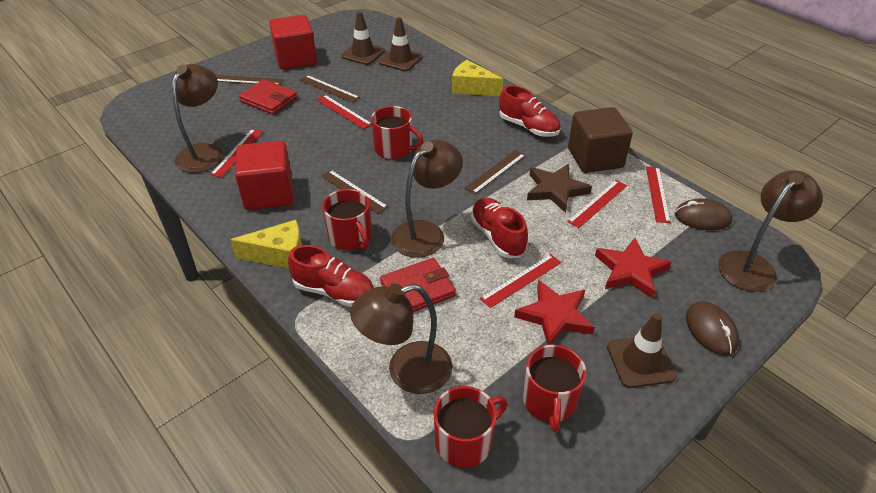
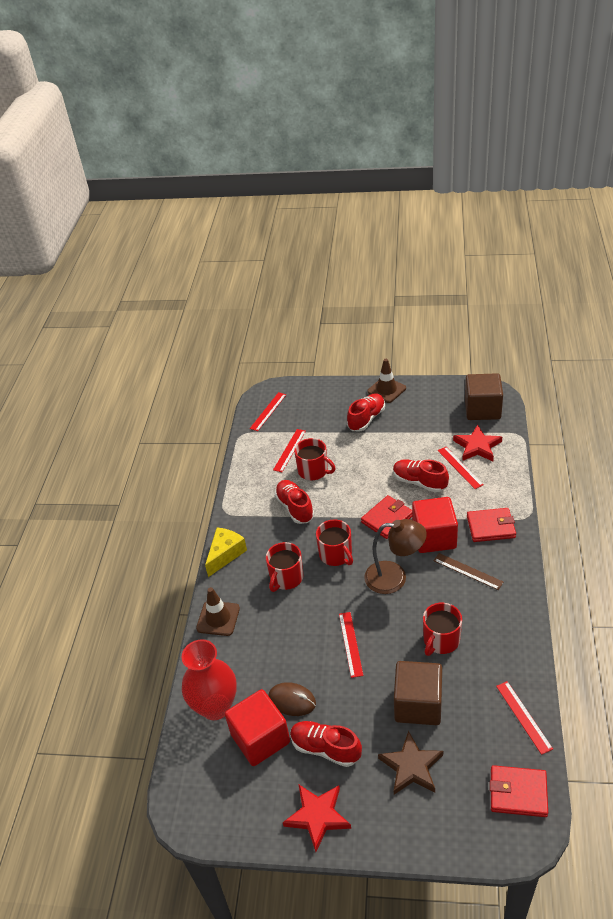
brown cube: 1 -> 2
brown lamp: 4 -> 1
brown mouse: 2 -> 1
brown ruler: 4 -> 1
brown traffic cone: 3 -> 2
red shoe: 3 -> 4
red vase: 0 -> 1
red wallet: 2 -> 3
yellow cheese: 2 -> 1

